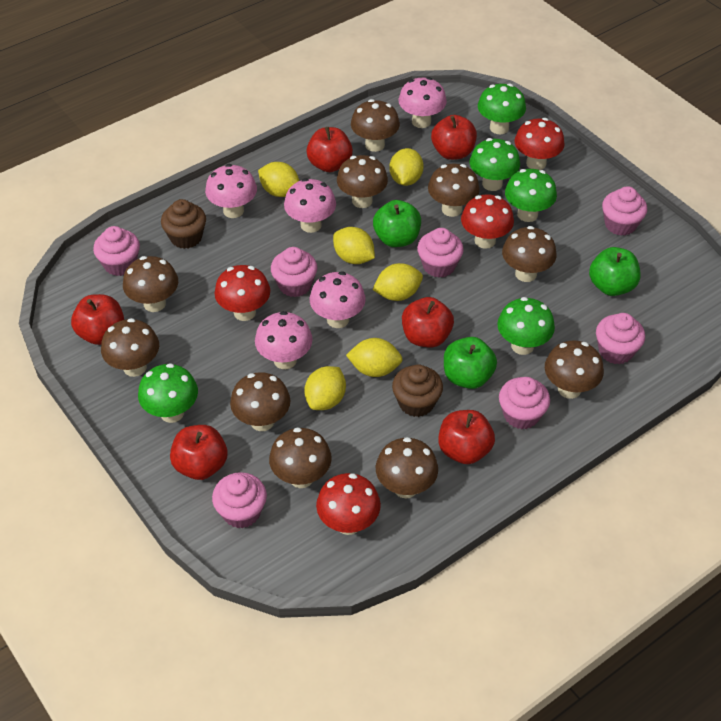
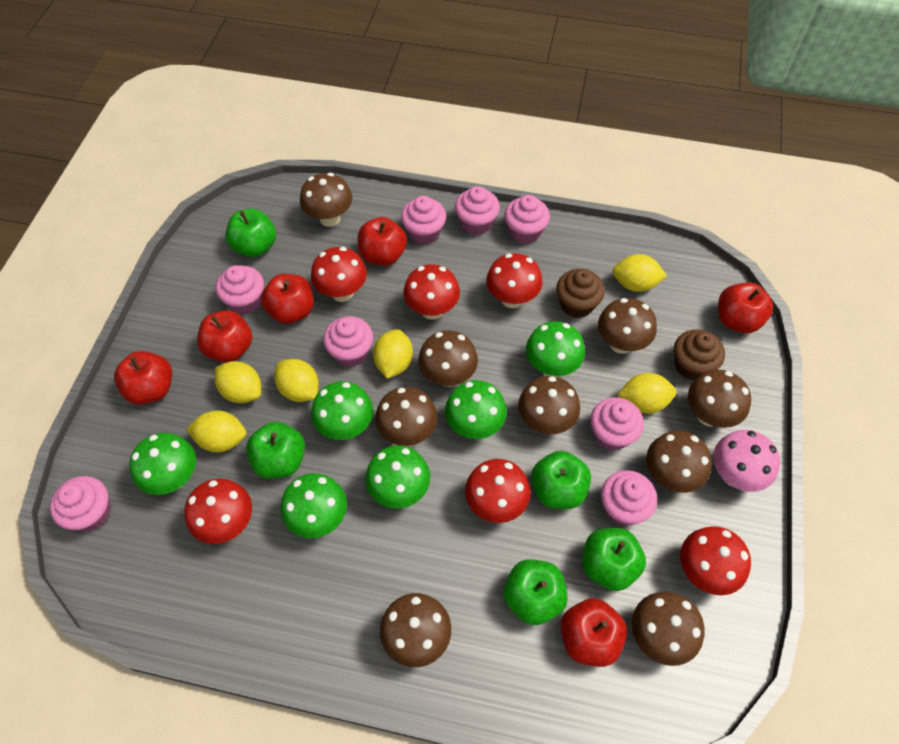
brown mushroom: 10 -> 9
green apple: 3 -> 5
green mushroom: 5 -> 6
pink cupcake: 7 -> 8
pink mushroom: 5 -> 1
red mushroom: 4 -> 6

